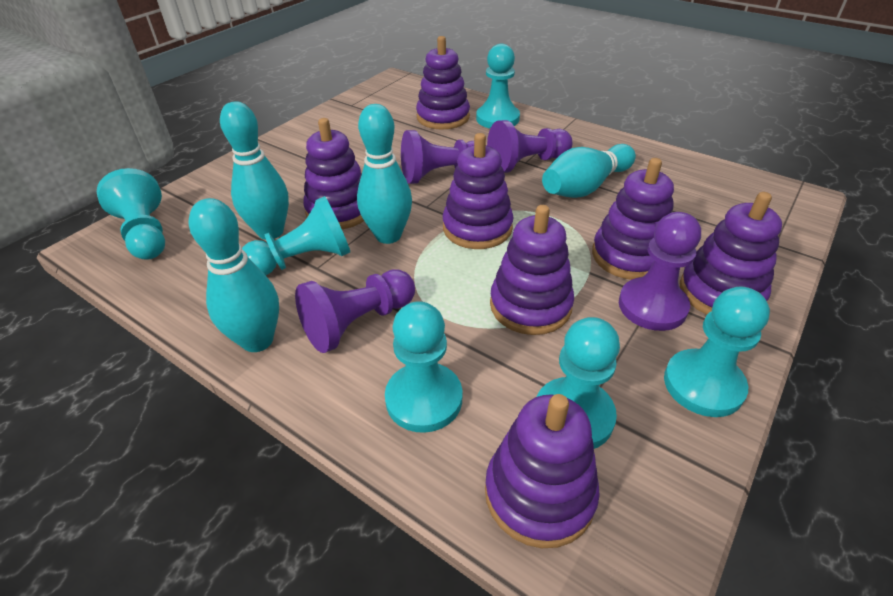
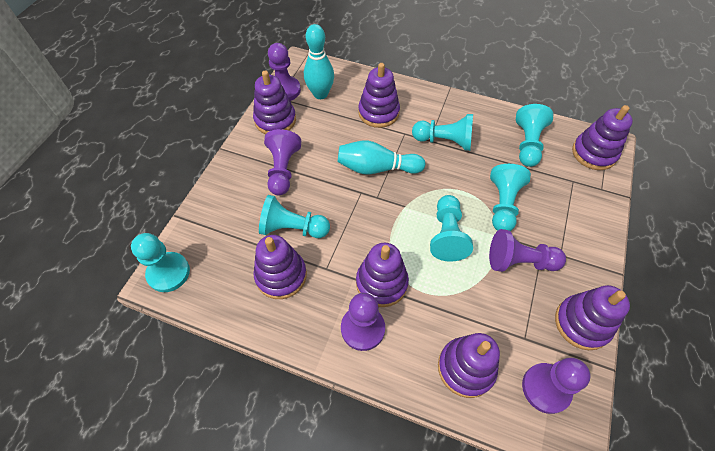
purple pawn: 4 -> 5
turquoise bowling pin: 4 -> 2

